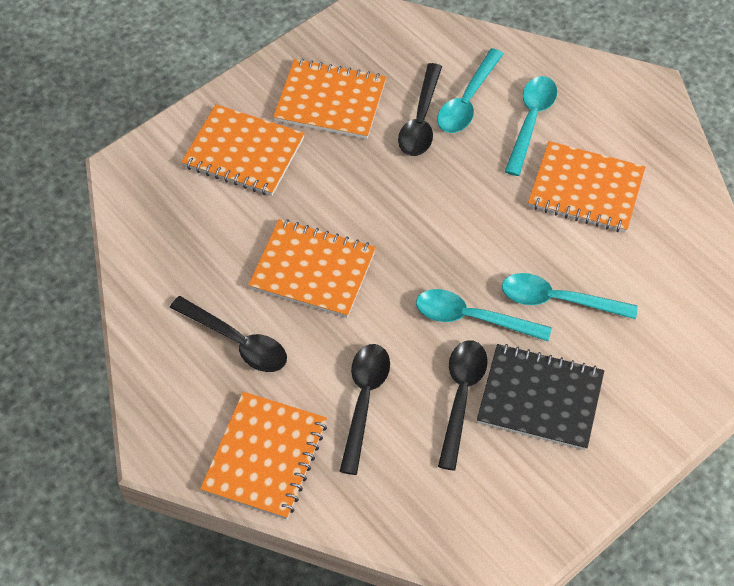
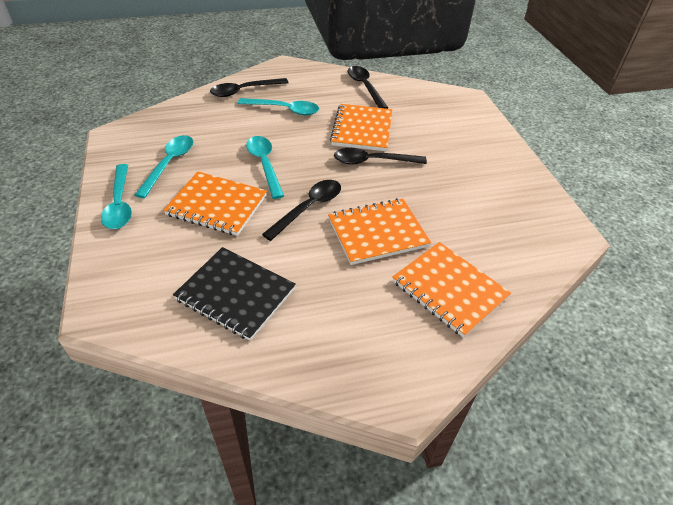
orange notebook: 5 -> 4

